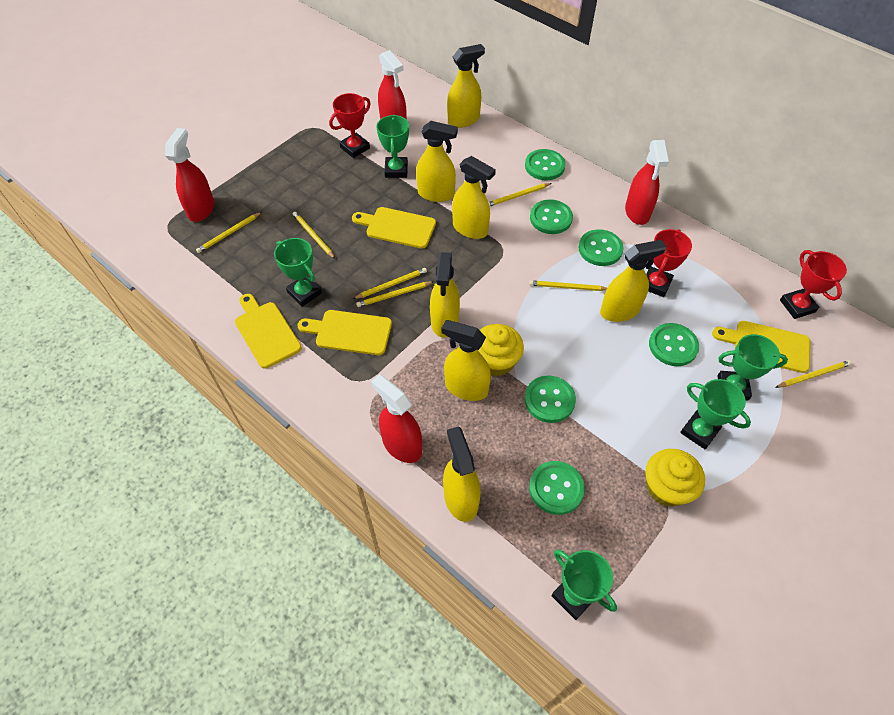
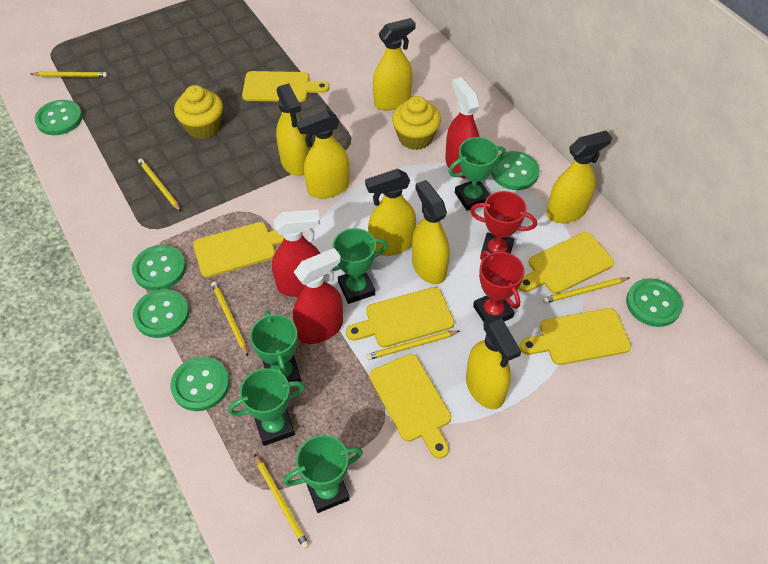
red spray bottle: 4 -> 3
red trophy: 3 -> 2
yellow cutting board: 4 -> 6
yellow pencil: 7 -> 6

